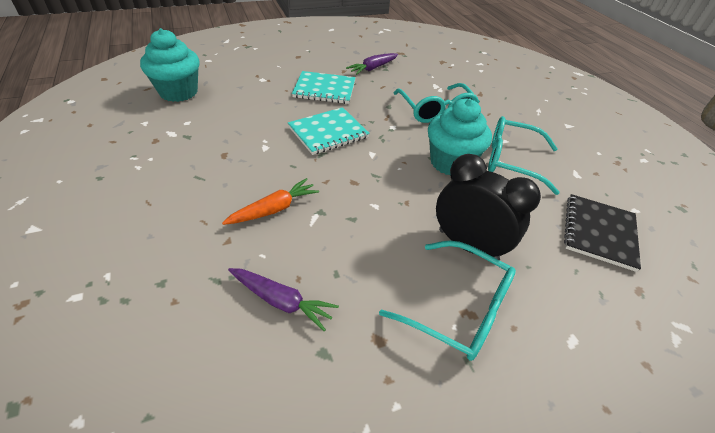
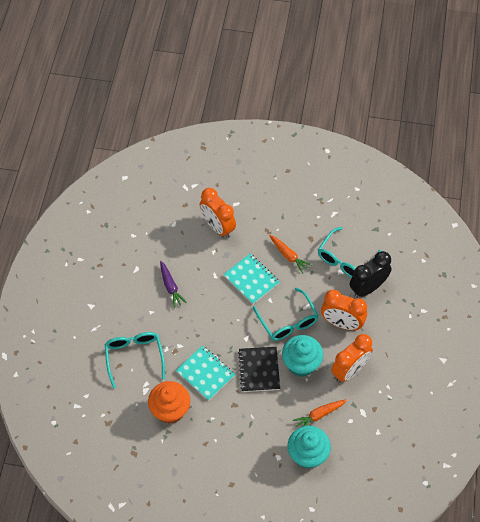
orange carrot: 1 -> 2
orange clock: 0 -> 3
orange cupcake: 0 -> 1
purple carrot: 2 -> 1

